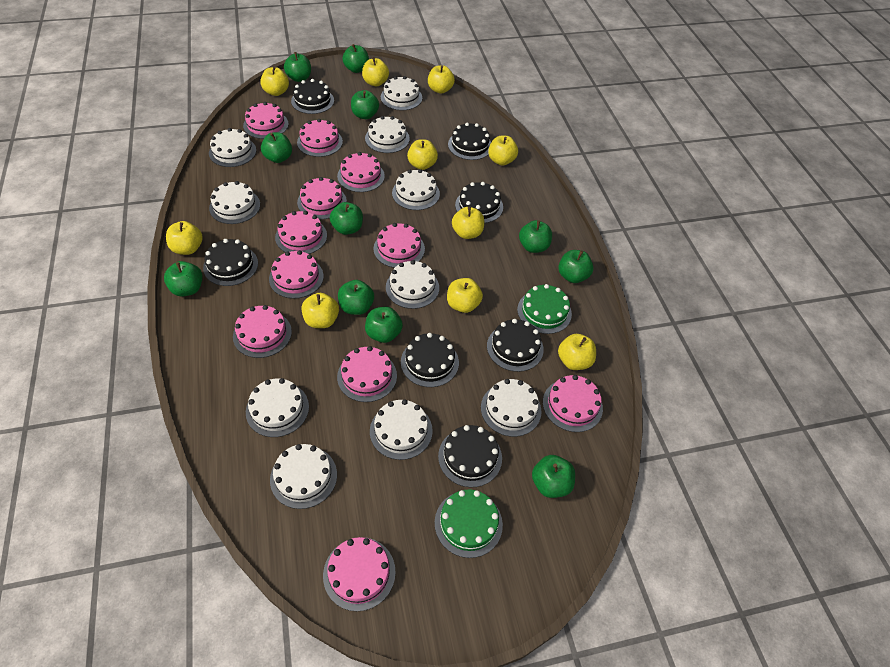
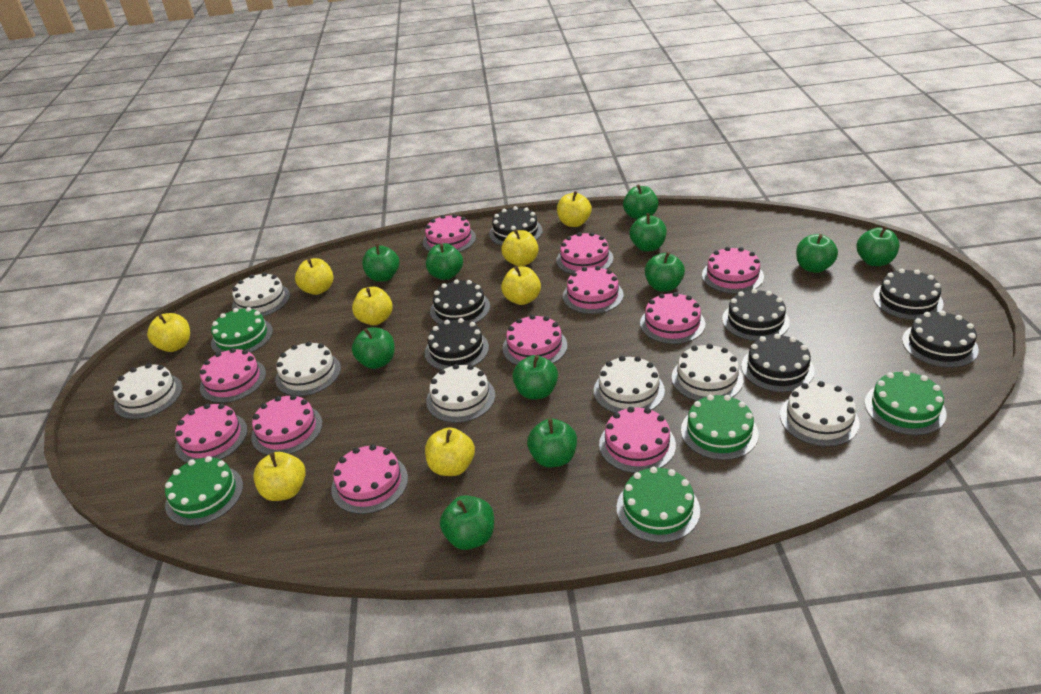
green cake: 2 -> 5
white cake: 10 -> 7
yellow apple: 10 -> 8

